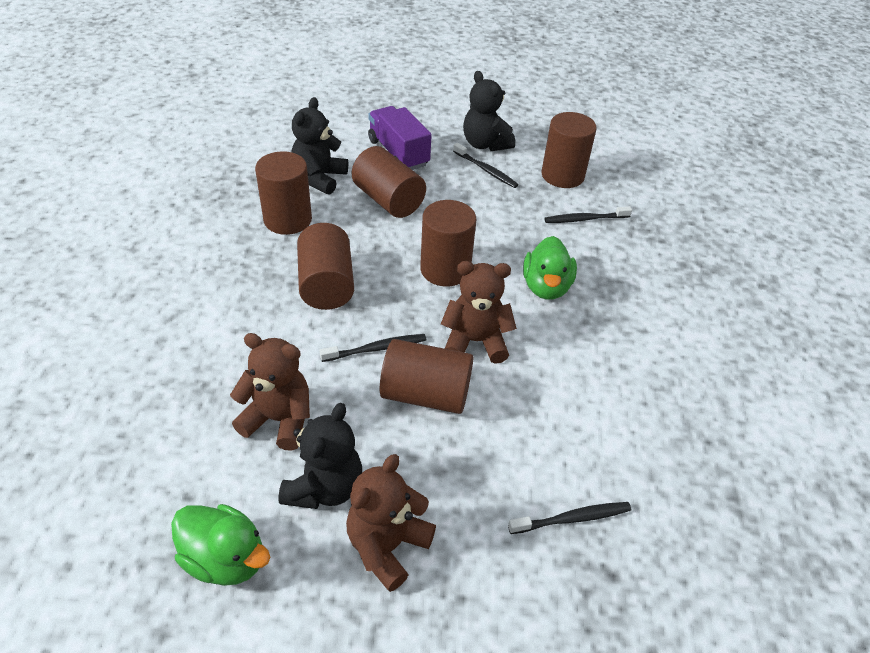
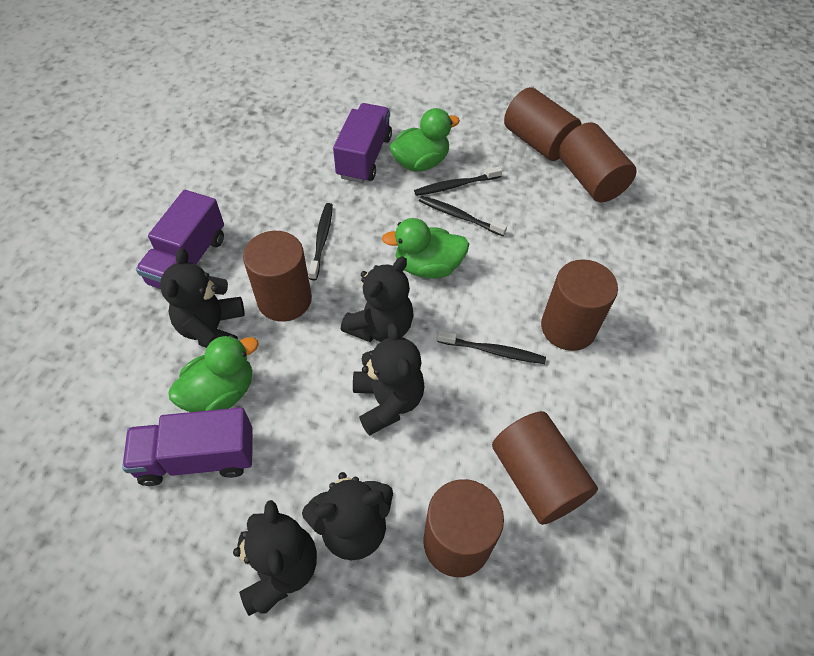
black teddy bear: 3 -> 5
brown teddy bear: 3 -> 0
green duck: 2 -> 3
purple truck: 1 -> 3

